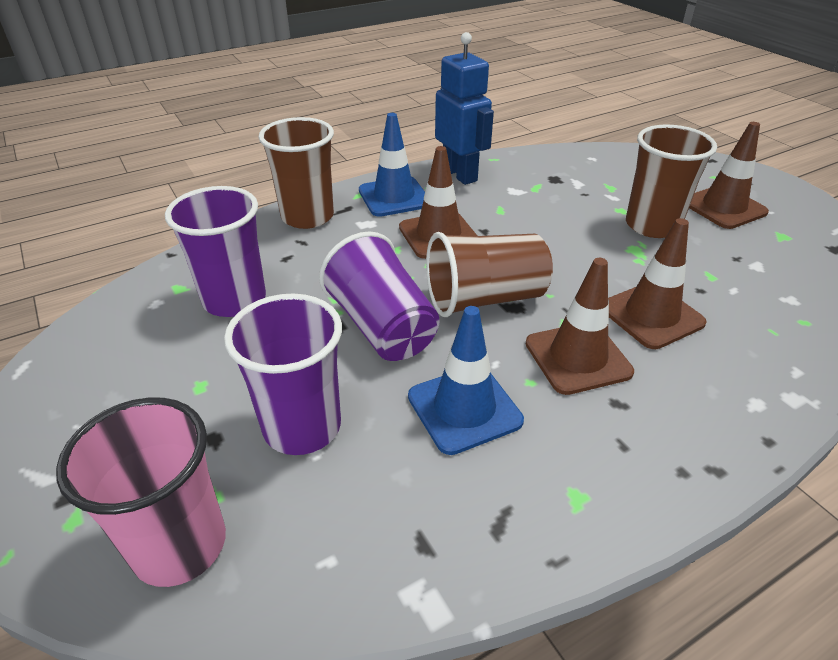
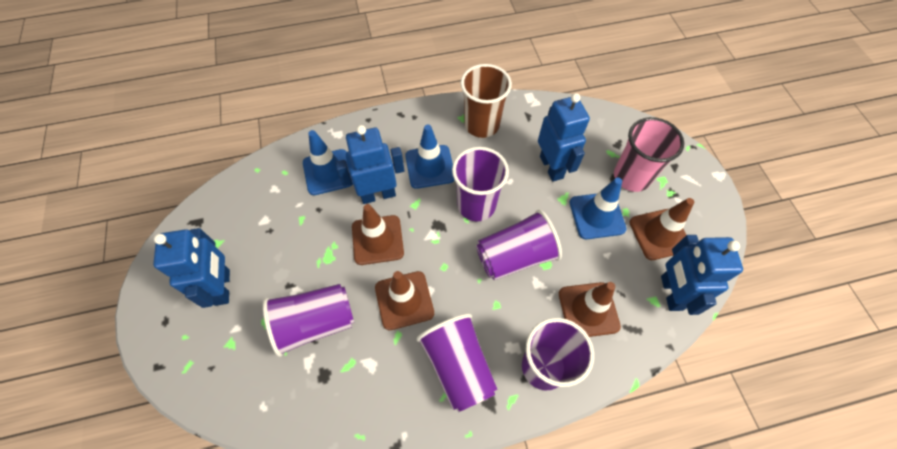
blue robot: 1 -> 4
blue traffic cone: 2 -> 3
brown cup: 3 -> 1
purple cup: 3 -> 5

